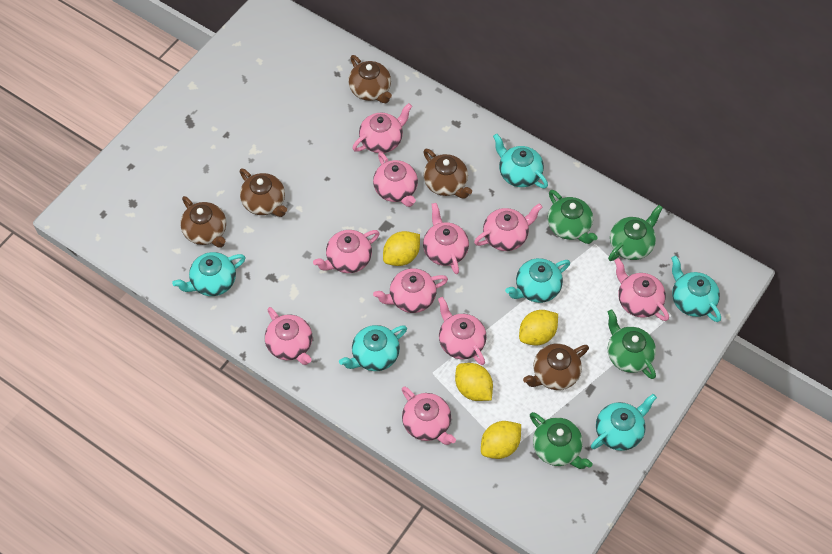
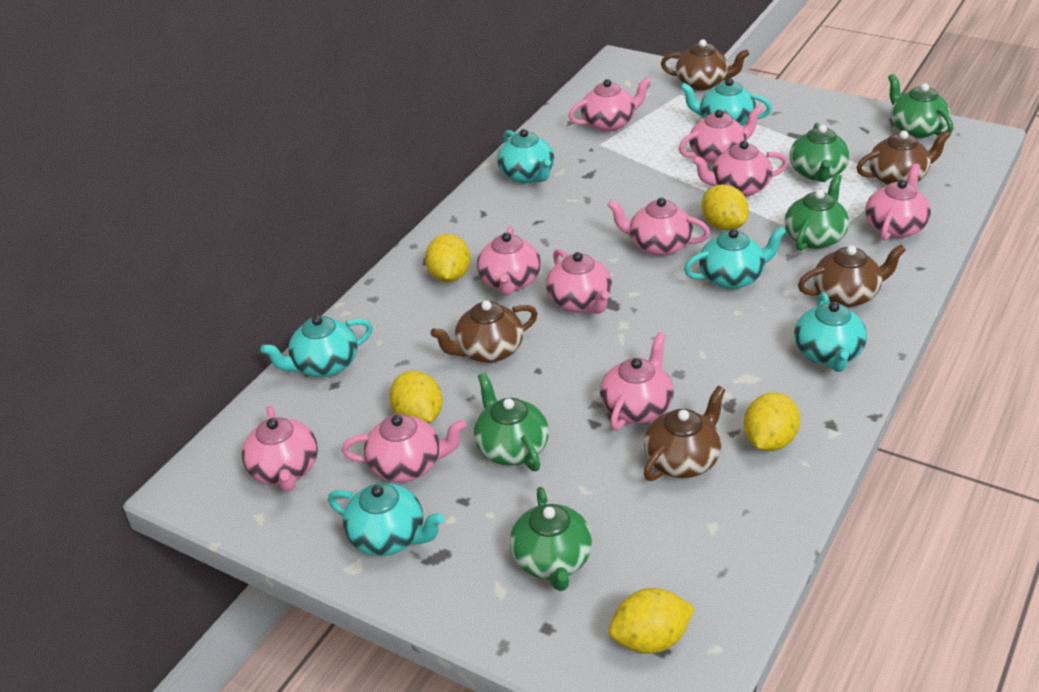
green teapot: 4 -> 5
yellow lemon: 4 -> 5

